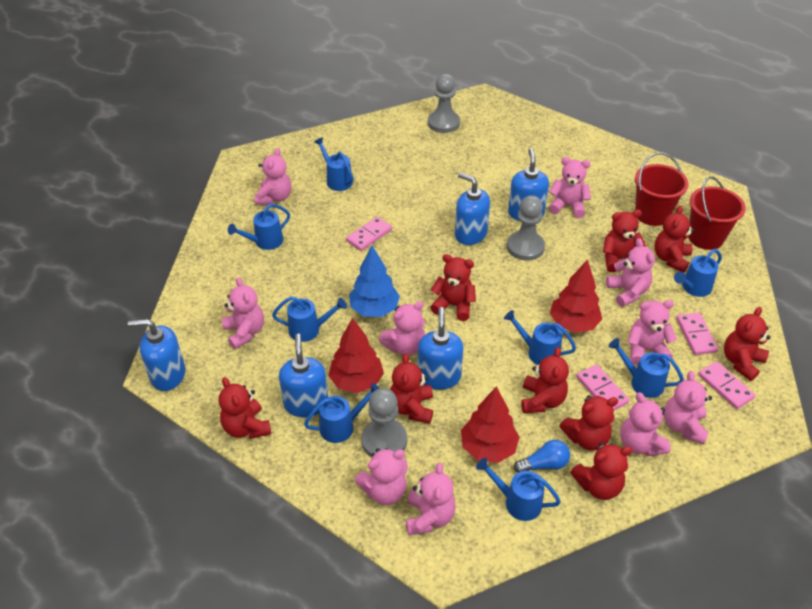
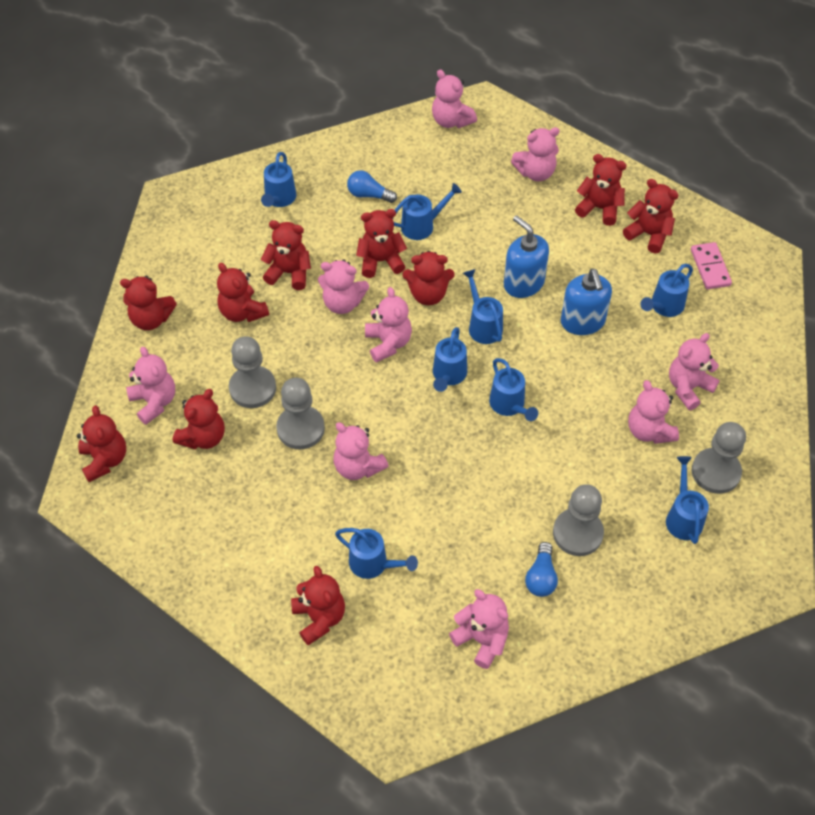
blue light bulb: 1 -> 2
blue soap dispenser: 5 -> 2
blue tree: 1 -> 0
grey pawn: 3 -> 4
pink domino: 4 -> 1
pink teddy bear: 10 -> 9
red bucket: 2 -> 0
red teddy bear: 9 -> 10
red tree: 3 -> 0

